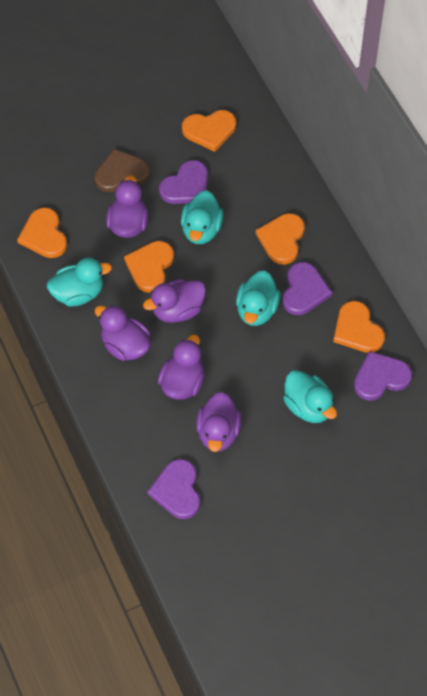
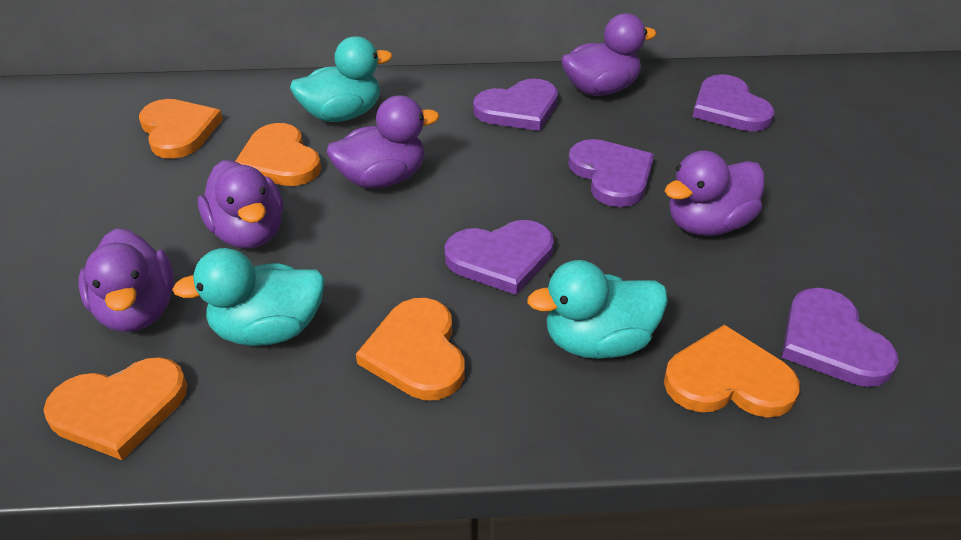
brown heart: 1 -> 0
purple heart: 4 -> 5
turquoise duck: 4 -> 3

